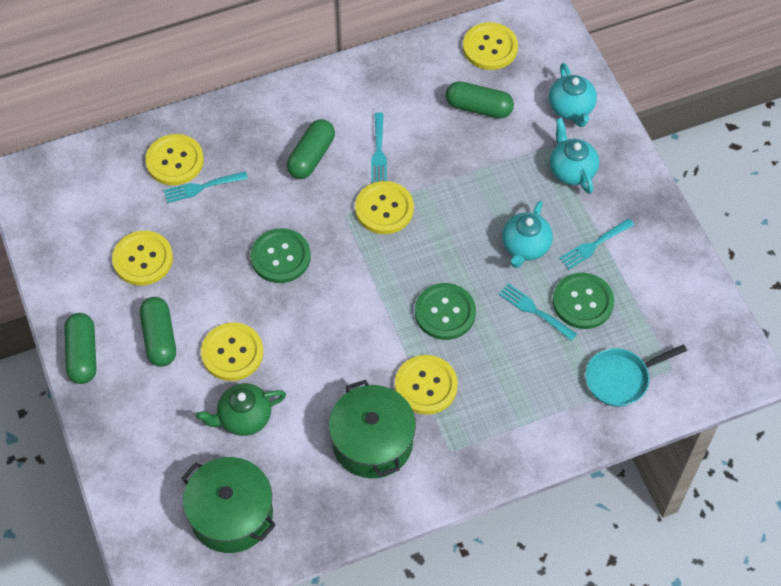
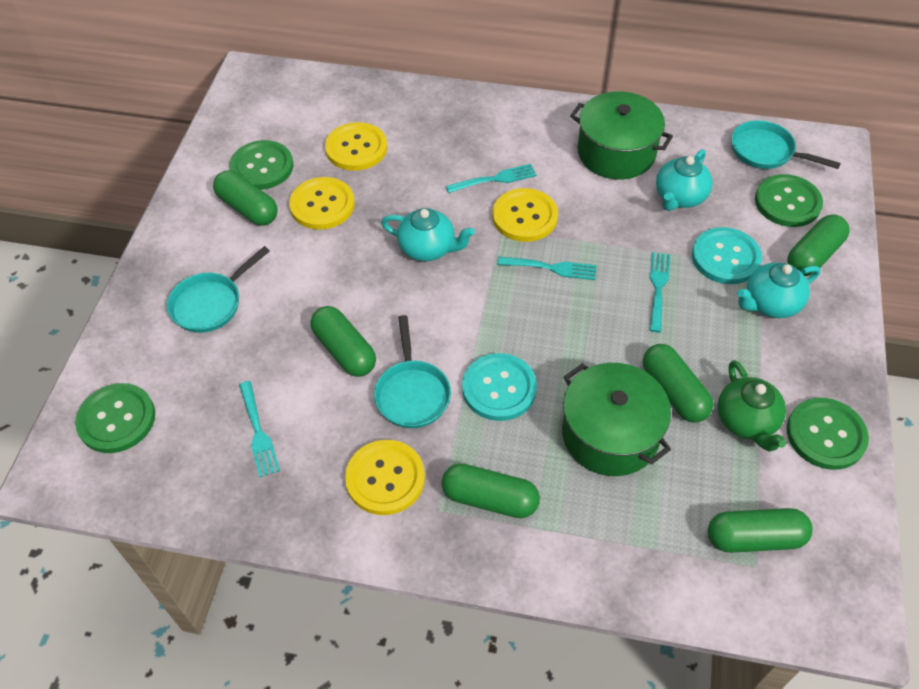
green button: 3 -> 4
green capsule: 4 -> 6
turquoise button: 0 -> 2
turquoise pan: 1 -> 3
yellow button: 6 -> 4

